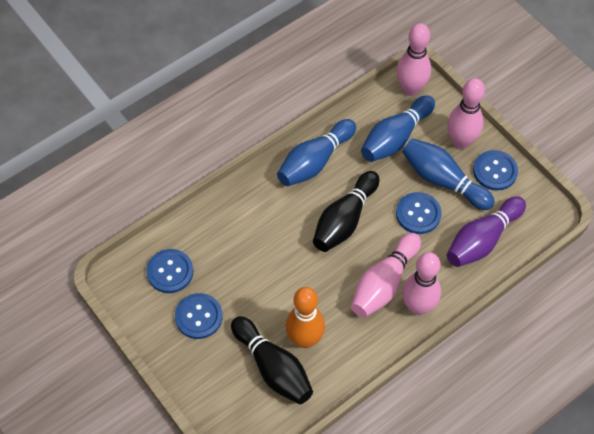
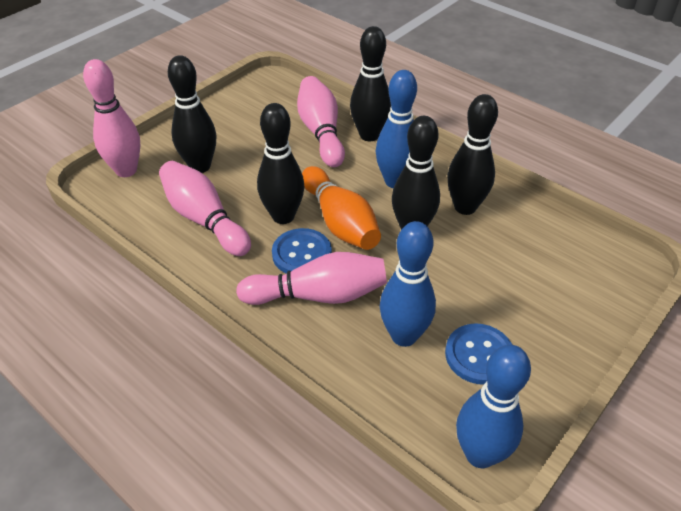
black bowling pin: 2 -> 5
blue button: 4 -> 2
purple bowling pin: 1 -> 0

